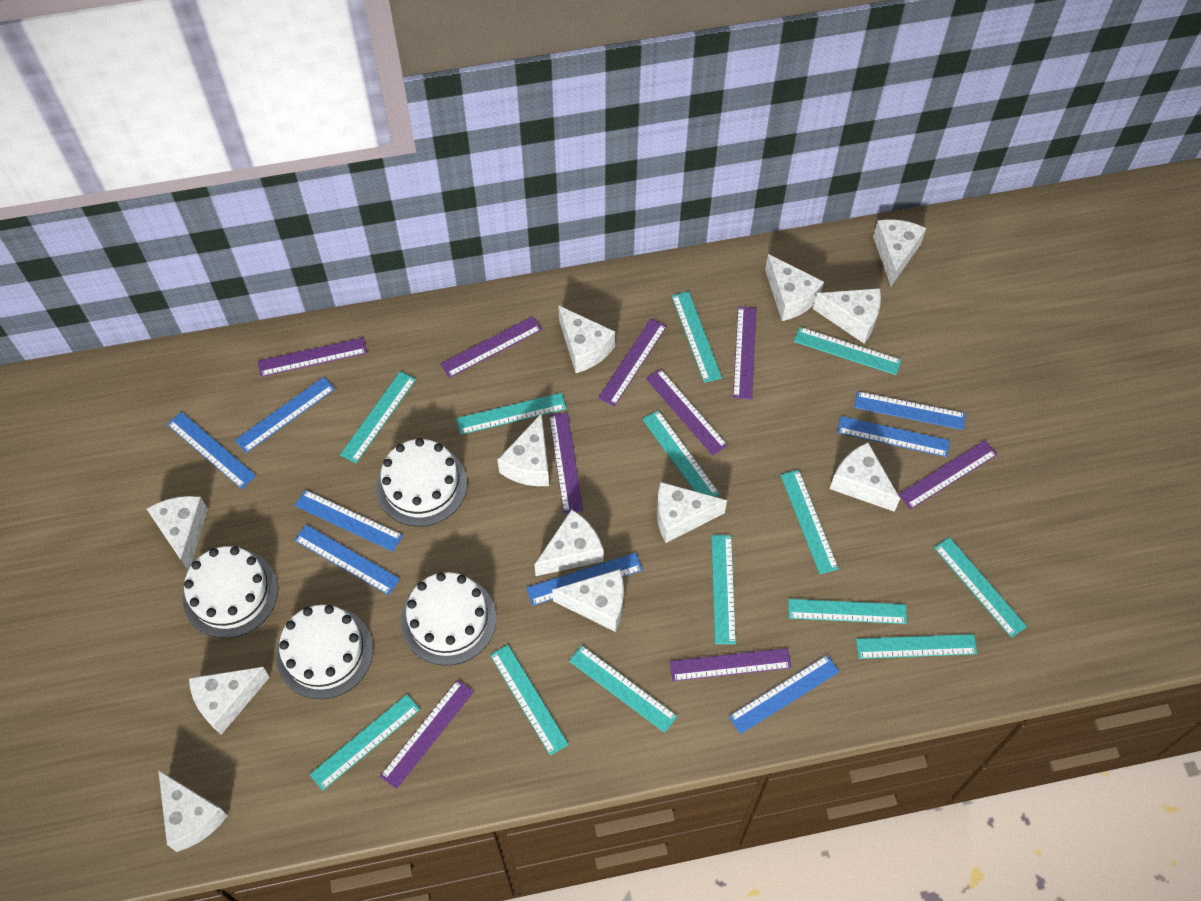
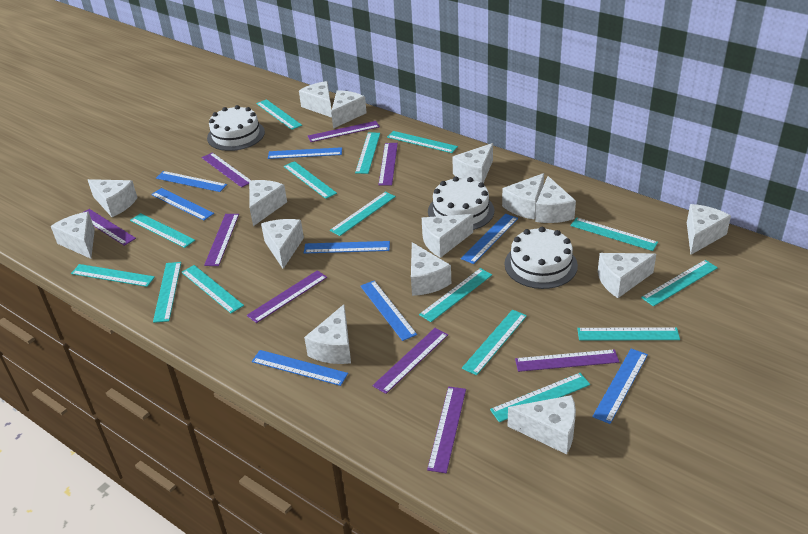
turquoise ruler: 13 -> 15
white cake: 4 -> 3
white cheese: 12 -> 15

